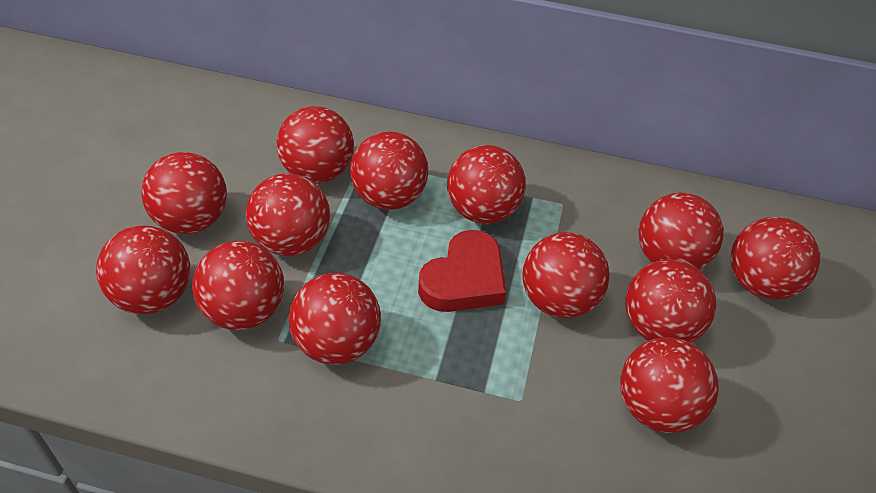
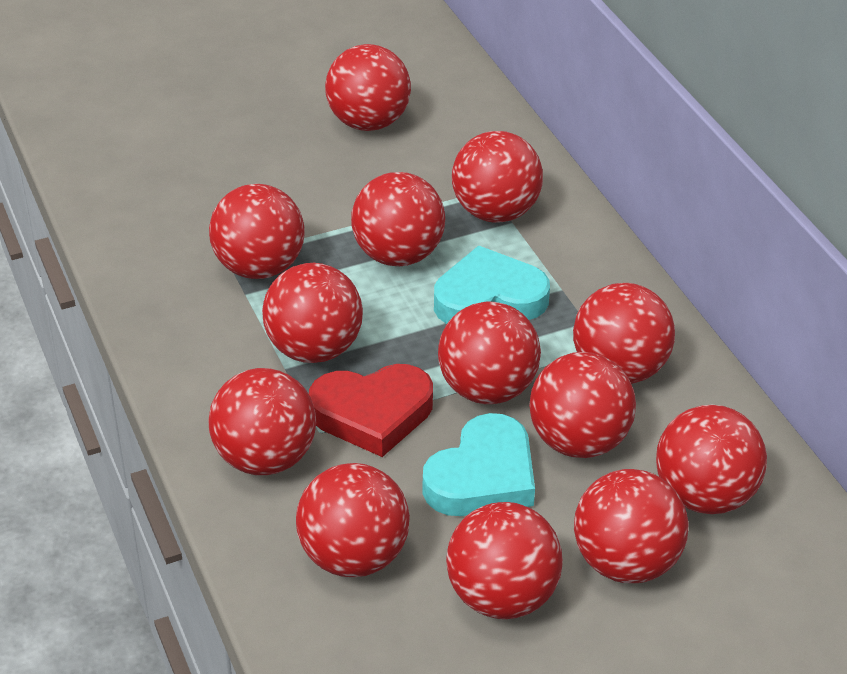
turquoise heart: 0 -> 2

